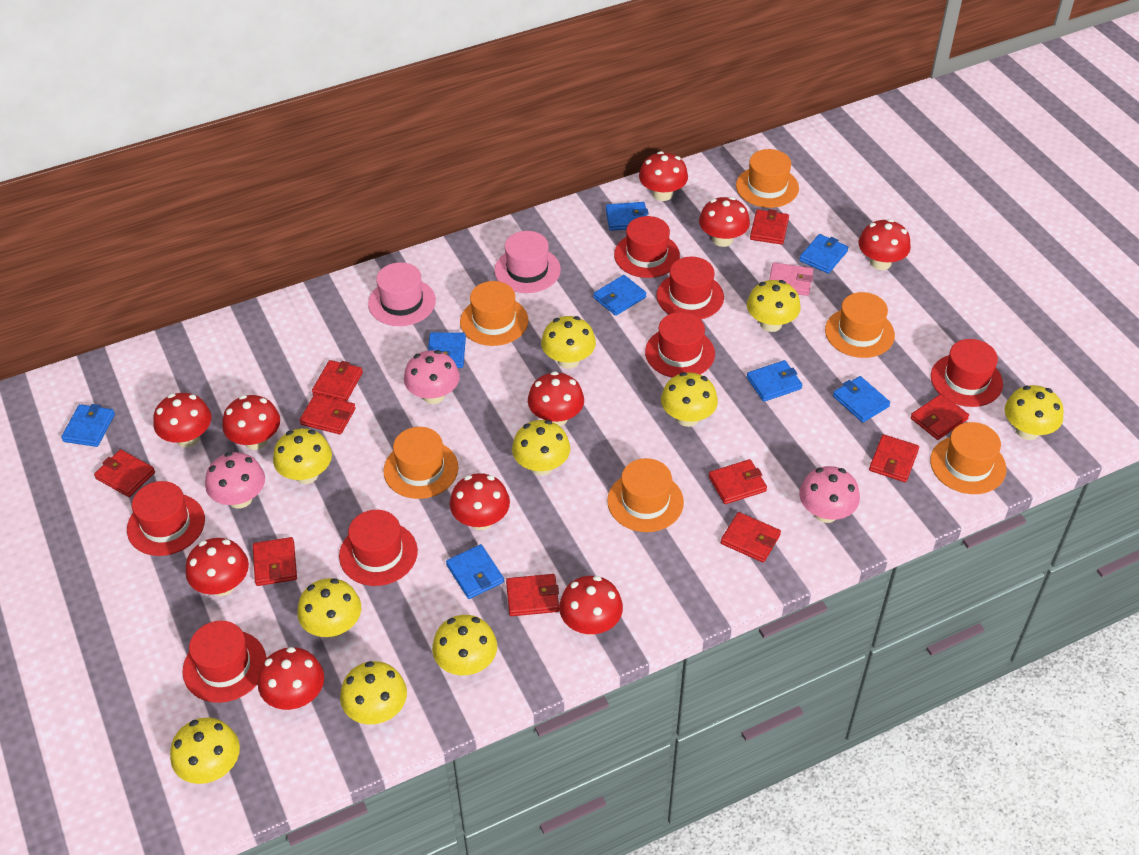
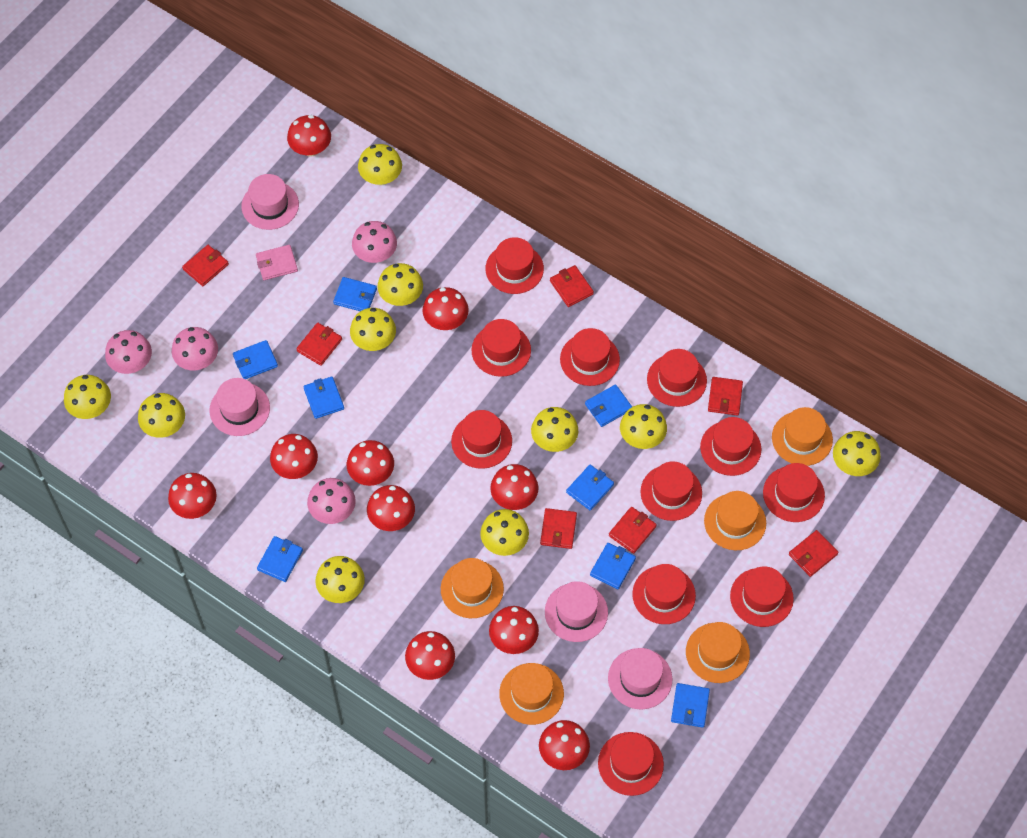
orange hat: 6 -> 5
pink hat: 2 -> 4
pink mushroom: 3 -> 4
red hat: 7 -> 11
red wallet: 10 -> 7

